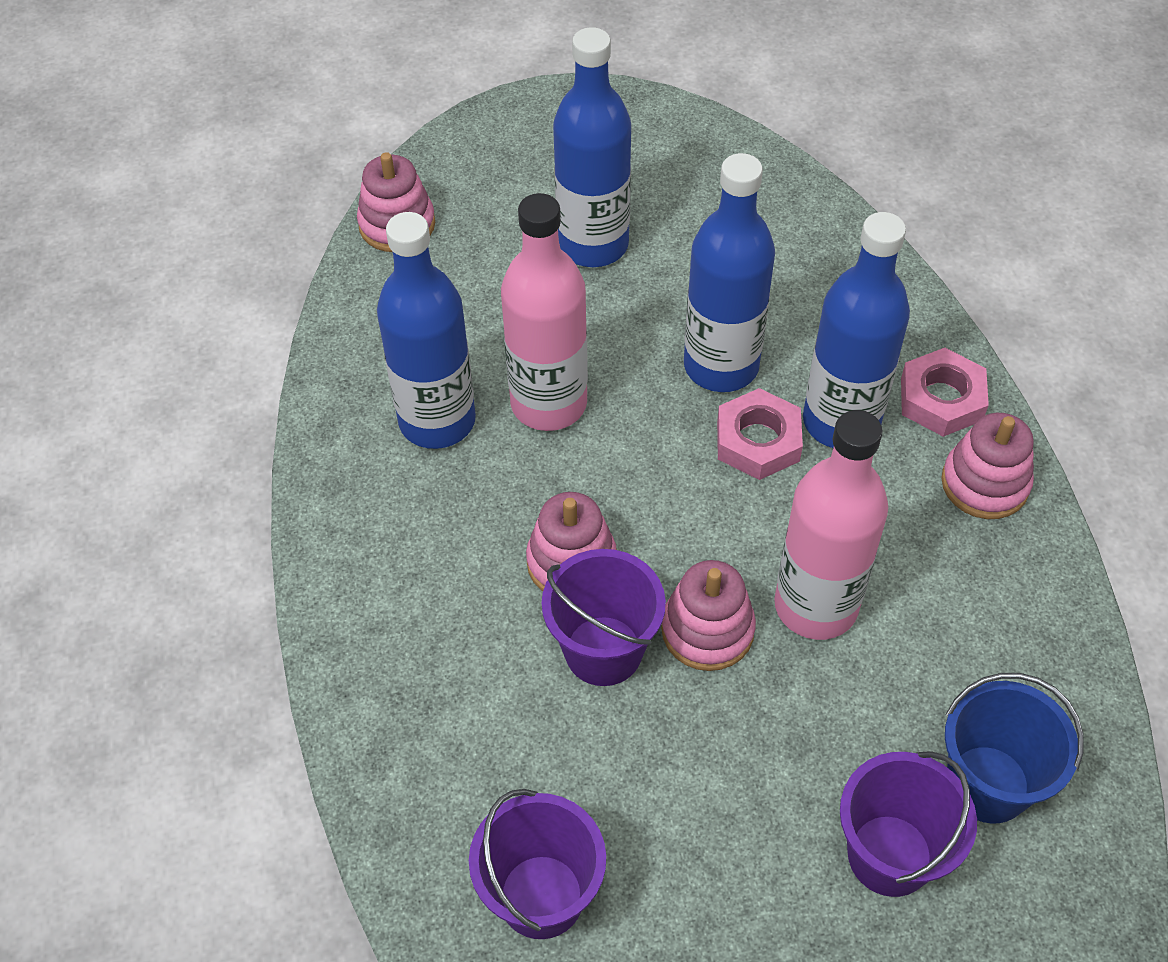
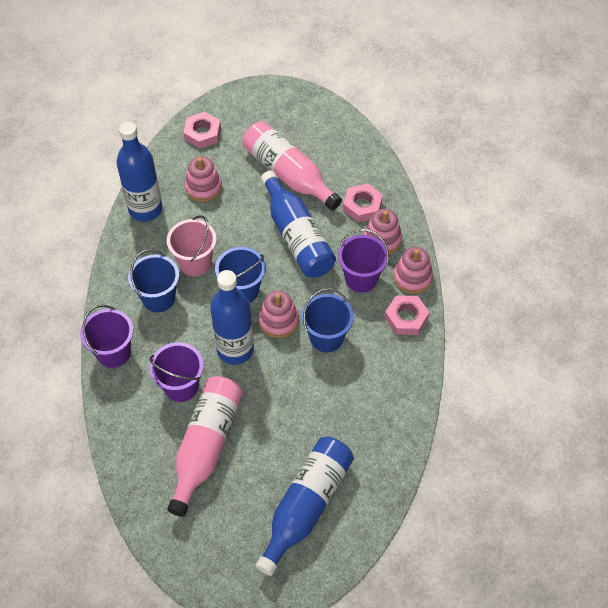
blue bucket: 1 -> 3
pink bucket: 0 -> 1
pink nut: 2 -> 3

